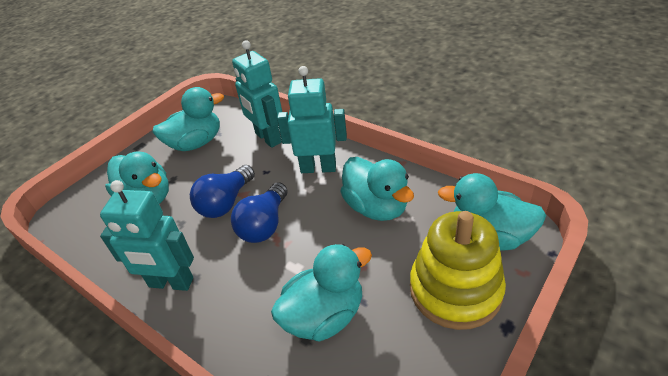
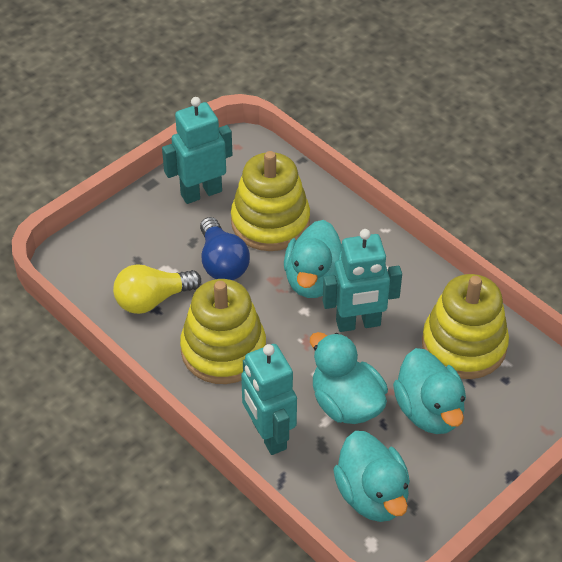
blue light bulb: 2 -> 1
turquoise duck: 5 -> 4
yellow light bulb: 0 -> 1
yellow stacking toy: 1 -> 3

